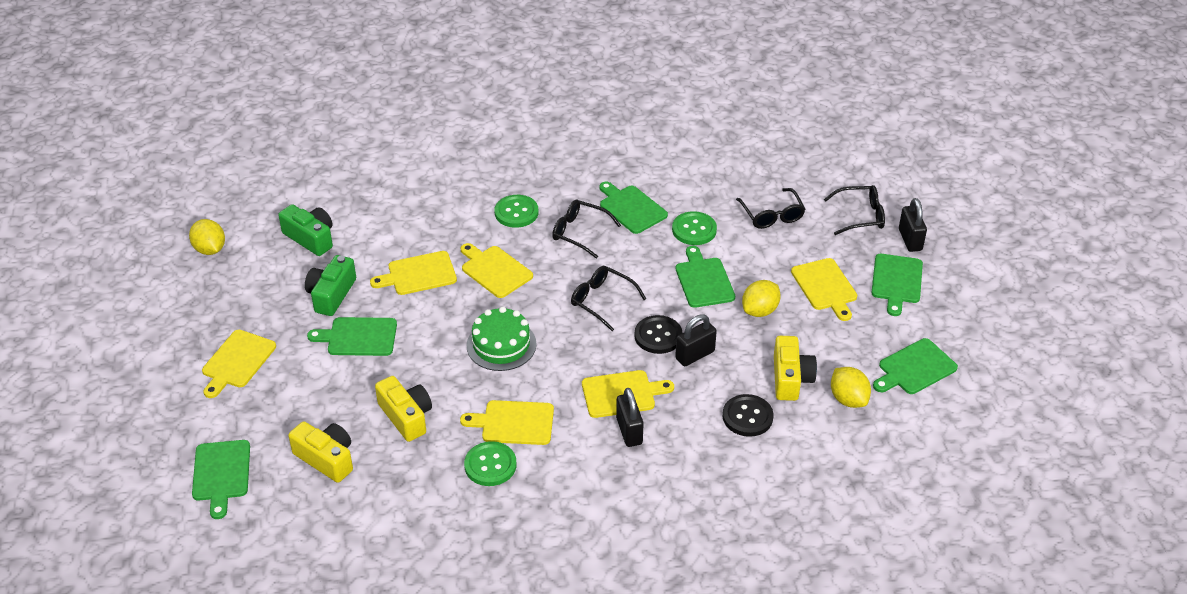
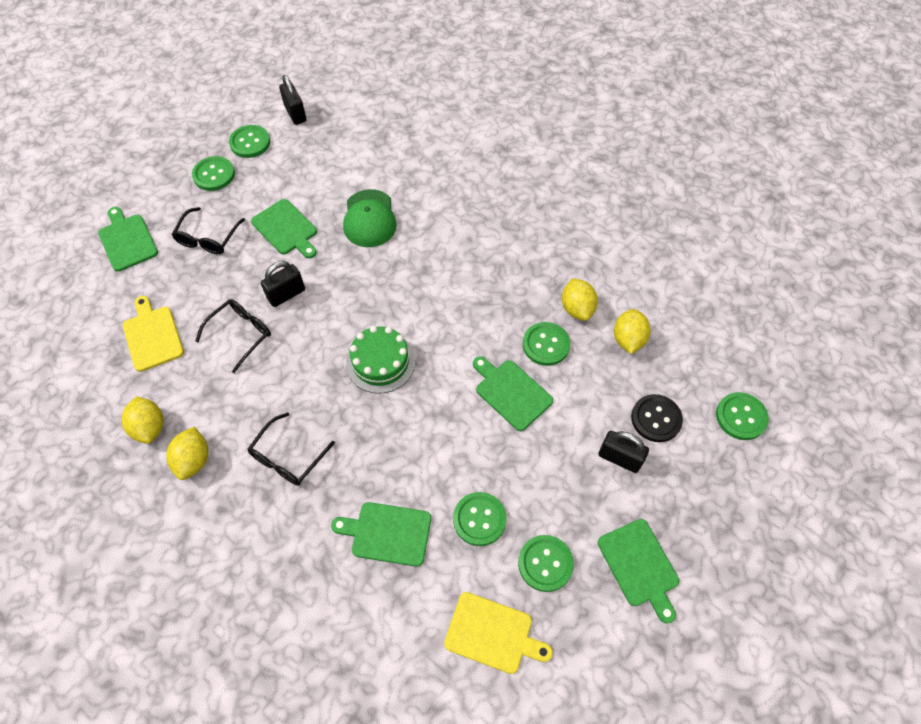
black button: 2 -> 1
black glasses: 4 -> 3
green button: 3 -> 6
green camera: 2 -> 0
green cap: 0 -> 1
green cutting board: 6 -> 5
yellow camera: 3 -> 0
yellow cutting board: 6 -> 2
yellow lemon: 3 -> 4

